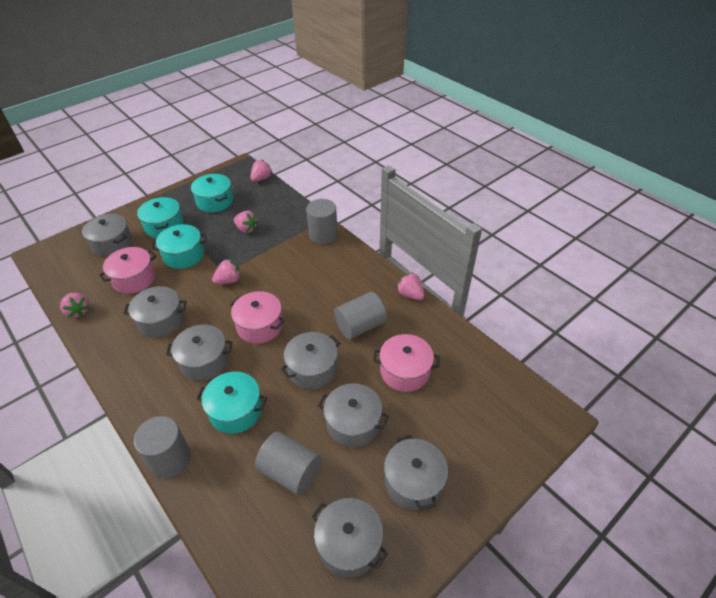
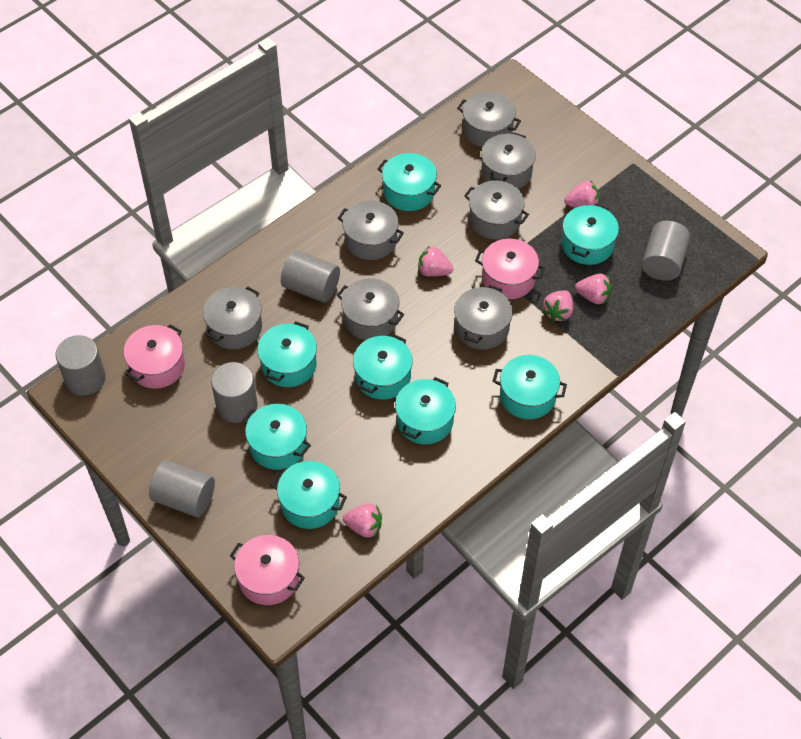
grey cylinder: 4 -> 5
turquoise pot: 4 -> 8

